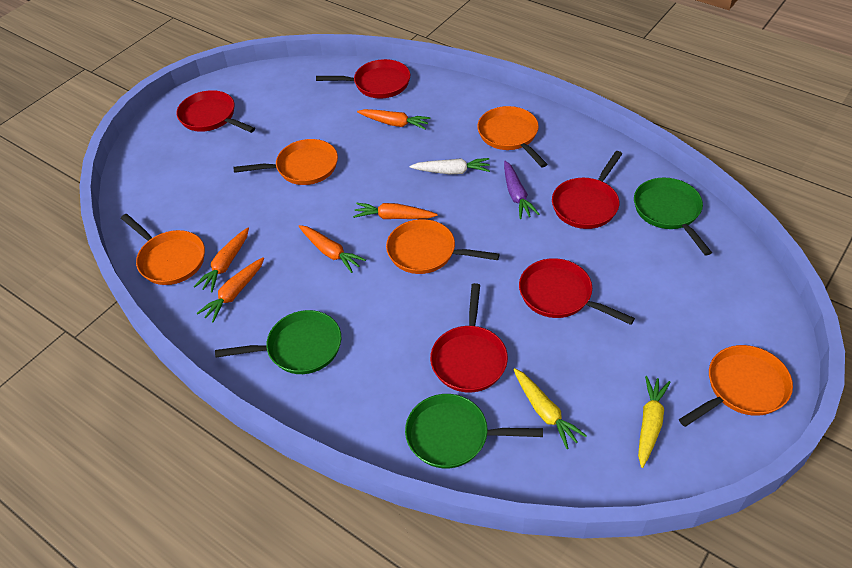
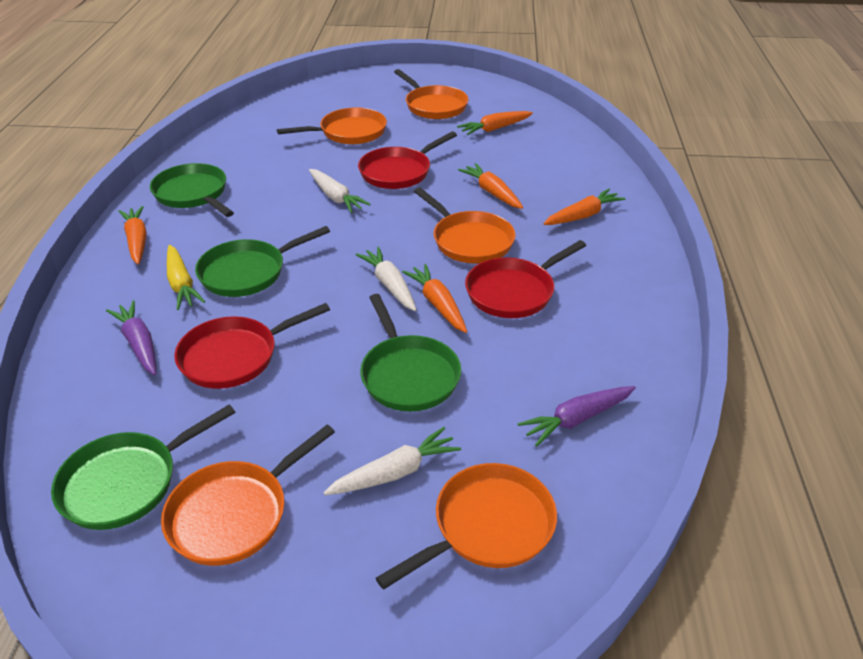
green pan: 3 -> 4
purple carrot: 1 -> 2
red pan: 5 -> 3
white carrot: 1 -> 3
yellow carrot: 2 -> 1

